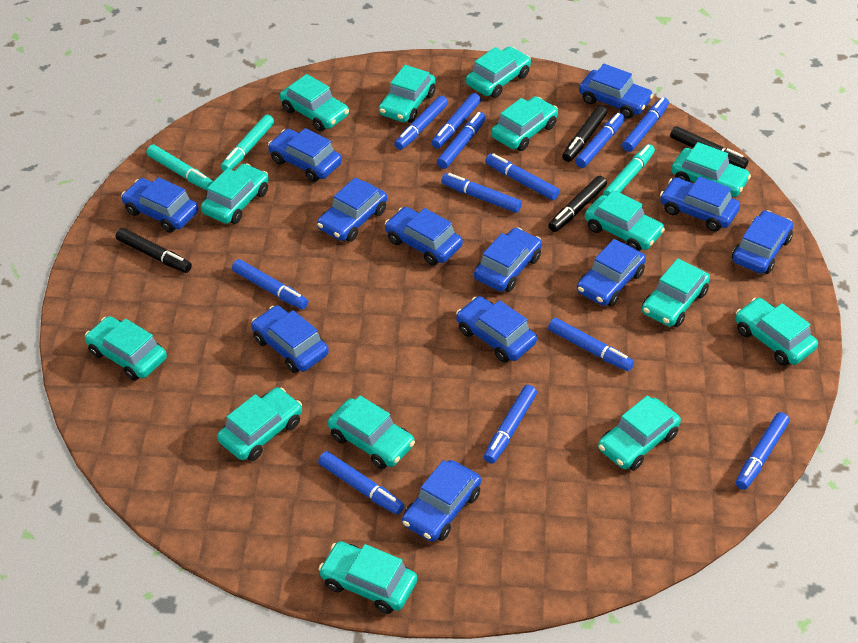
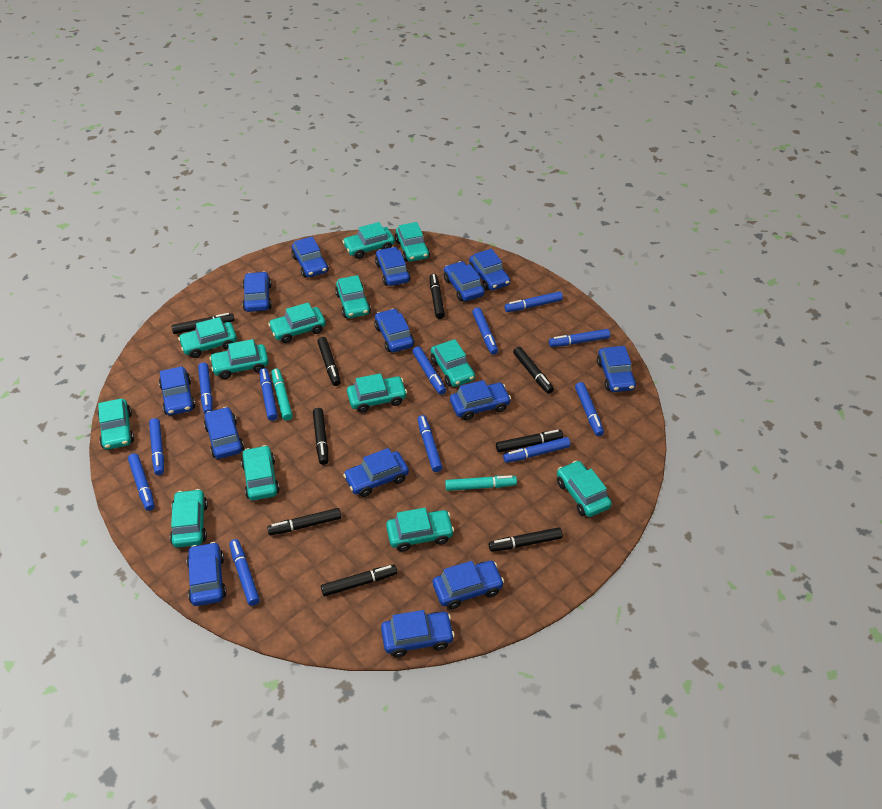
black marker: 4 -> 9
blue car: 12 -> 14
turquoise car: 14 -> 13
turquoise marker: 3 -> 2

